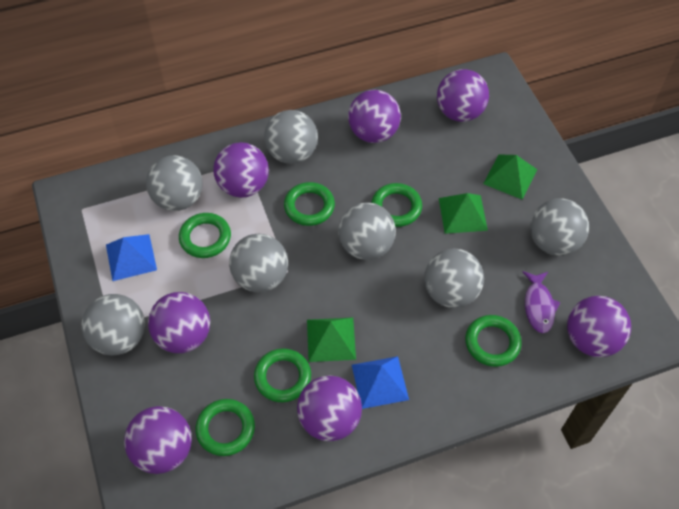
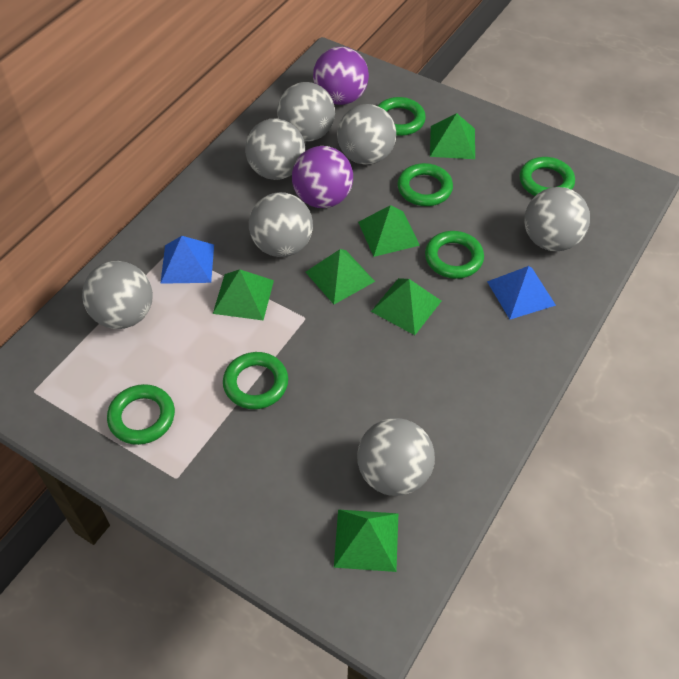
green pyramid: 3 -> 6
purple ball: 7 -> 2
purple fish: 1 -> 0

